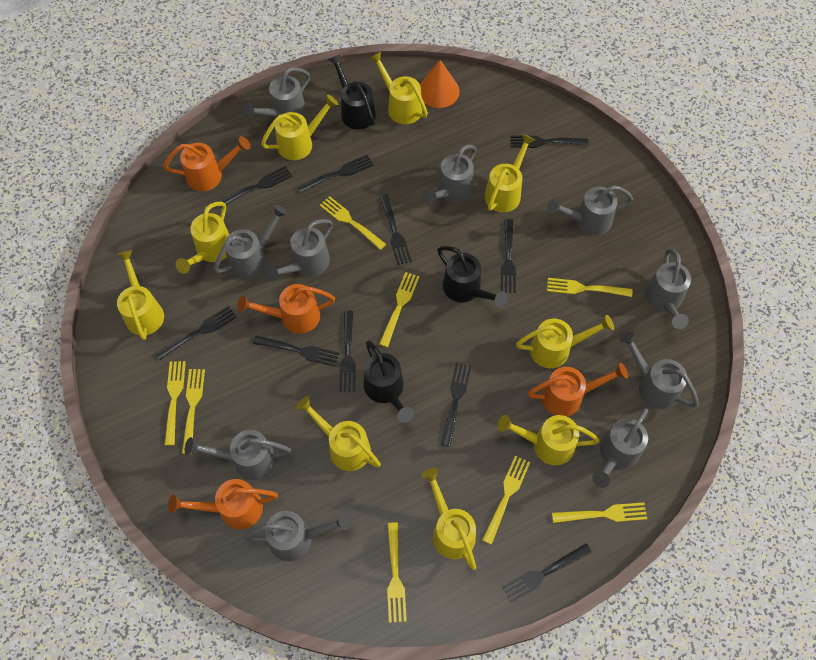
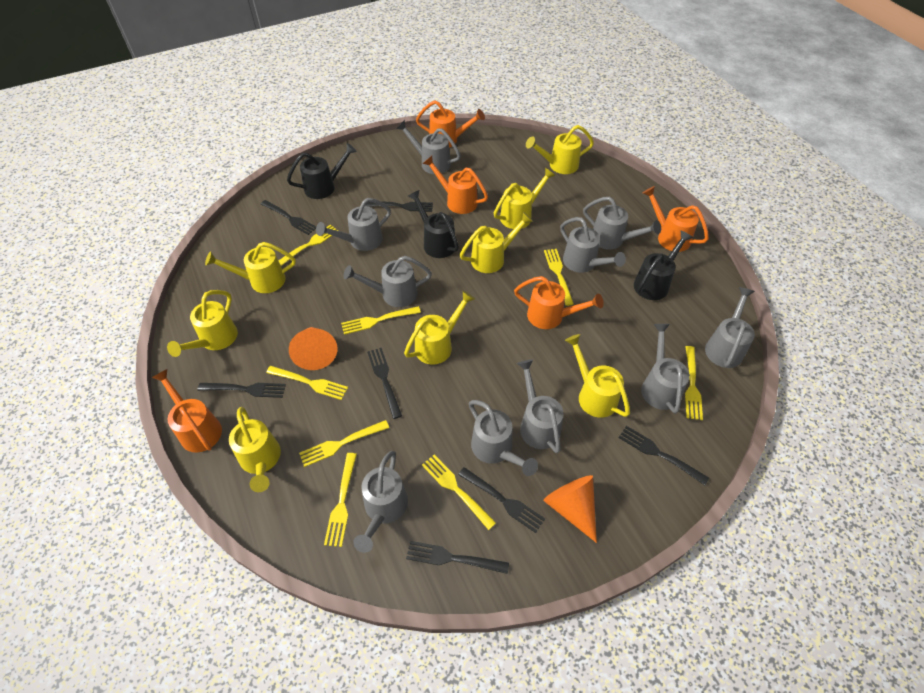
black fork: 10 -> 7
orange cone: 1 -> 2
orange watering can: 4 -> 5
yellow watering can: 9 -> 8

